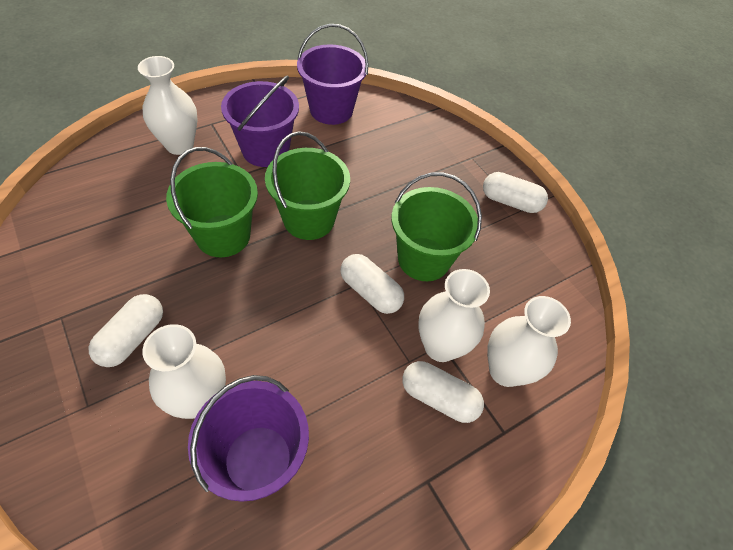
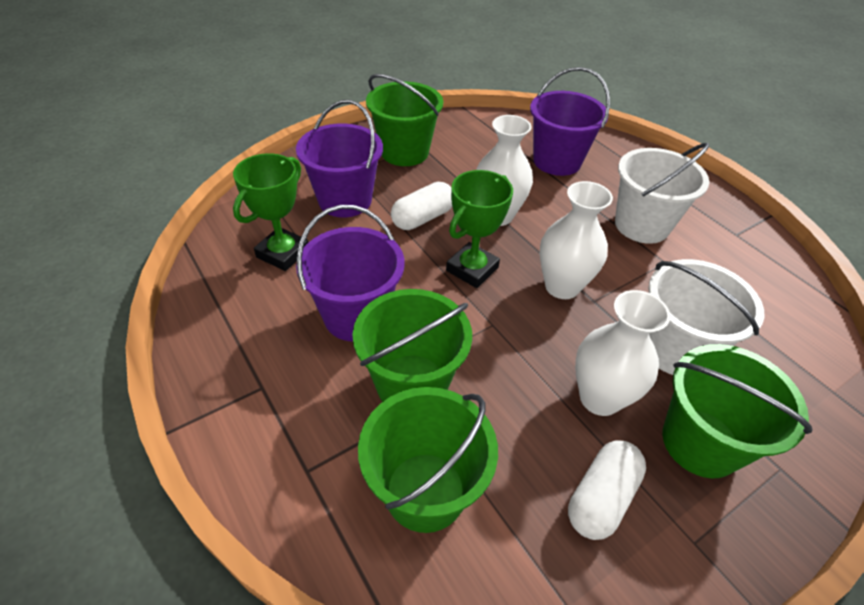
green bucket: 3 -> 4
green trophy: 0 -> 2
white bucket: 0 -> 2
white capsule: 4 -> 2
white vase: 4 -> 3

